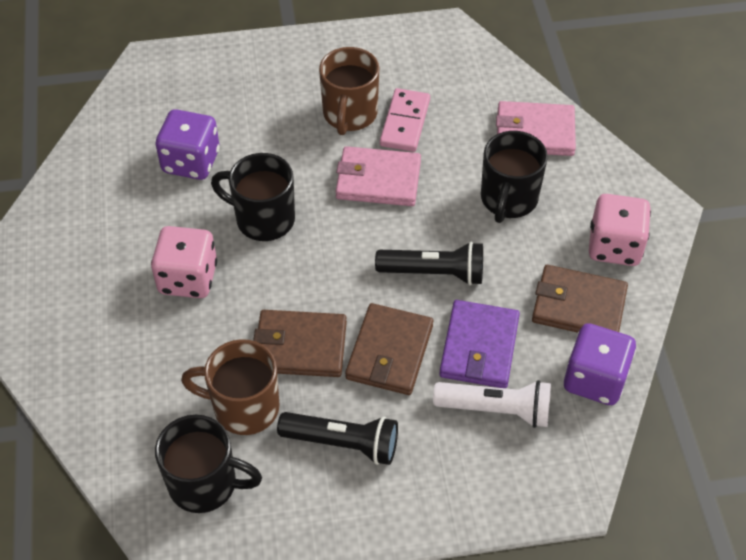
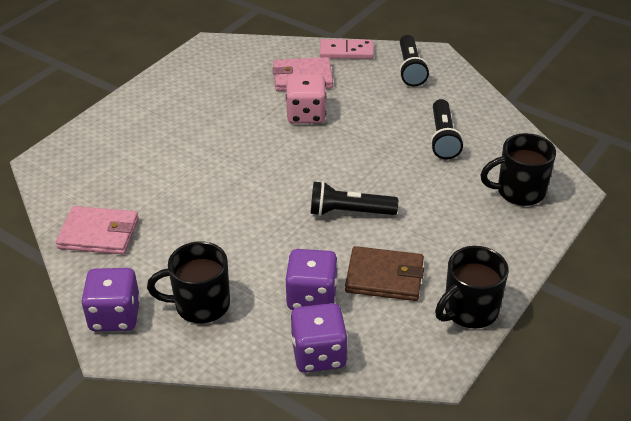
black flashlight: 2 -> 3
brown mug: 2 -> 0
brown wallet: 3 -> 1
pink dice: 2 -> 1
purple dice: 2 -> 3
purple wallet: 1 -> 0
white flashlight: 1 -> 0

